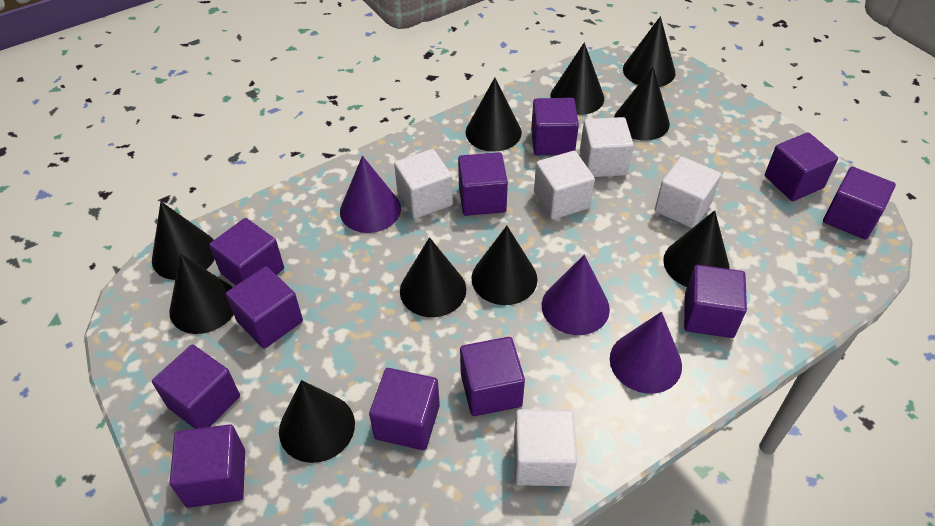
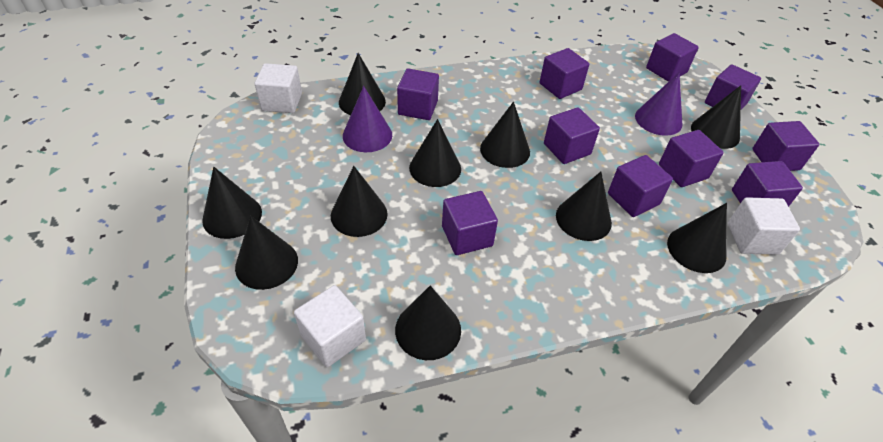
purple cone: 3 -> 2
purple cube: 11 -> 10
white cube: 5 -> 3

